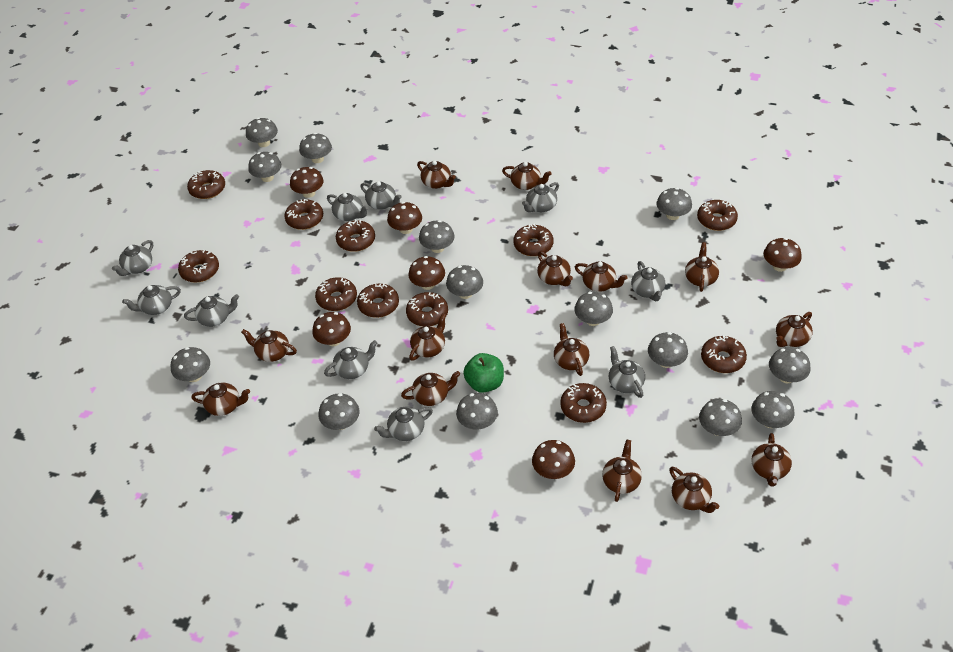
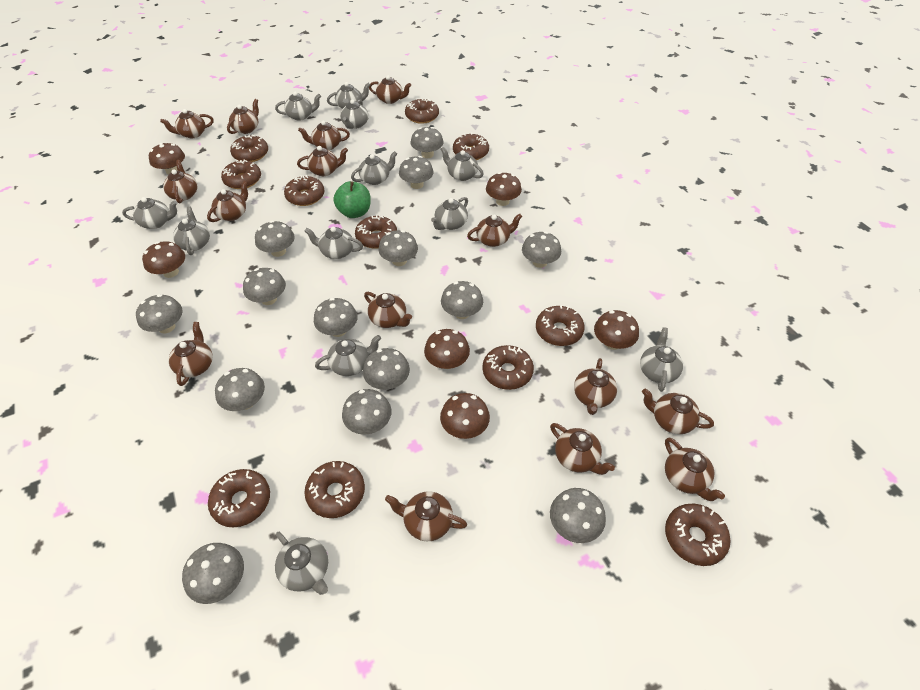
brown teapot: 14 -> 15
grey teapot: 10 -> 12

